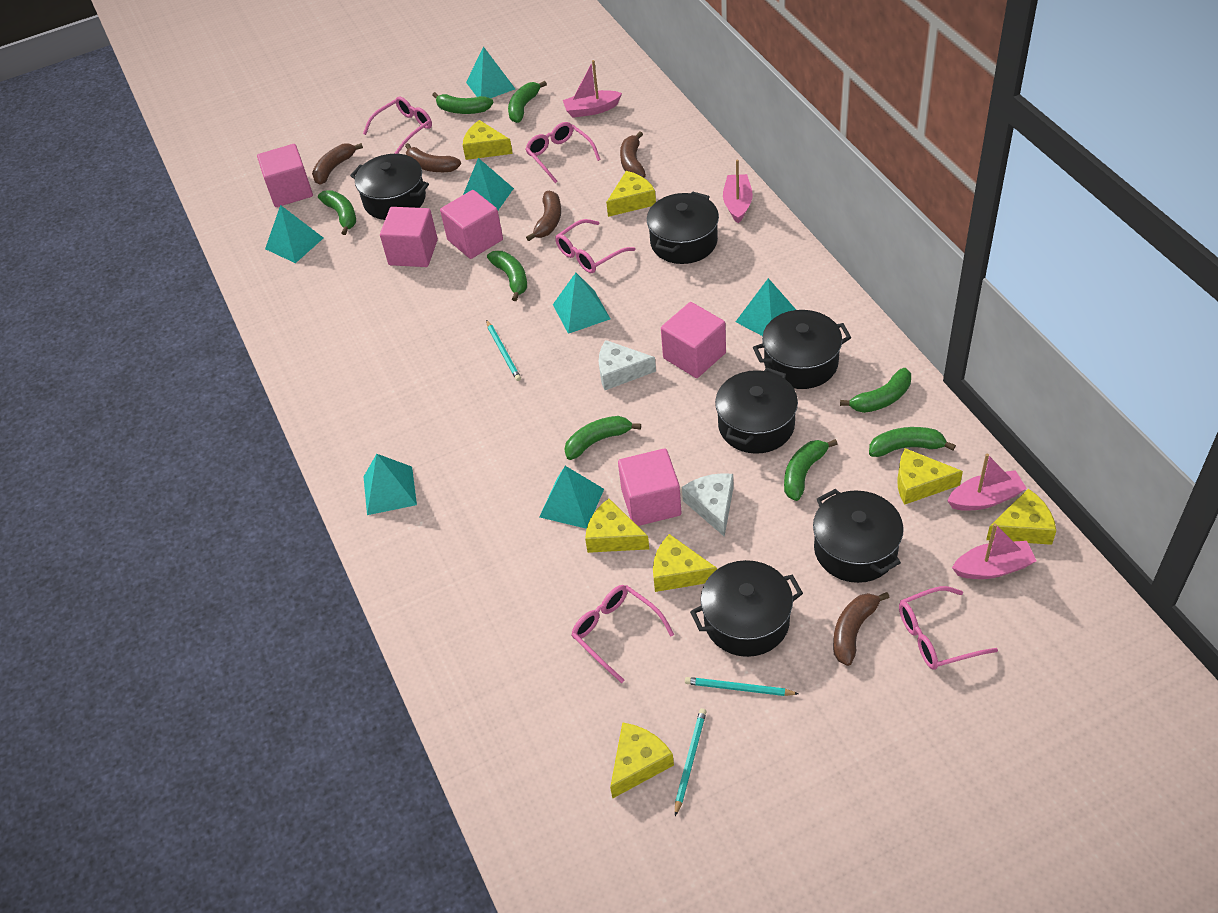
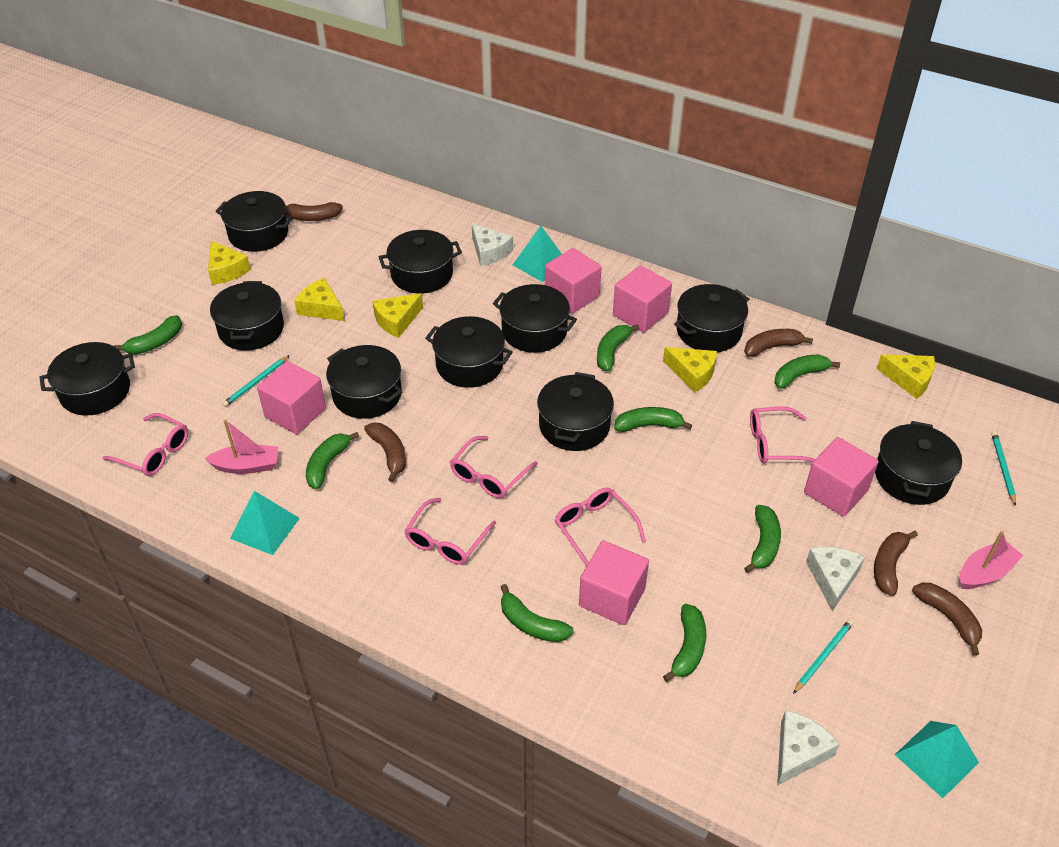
black pot: 6 -> 10
pink boat: 4 -> 2
turquoise pyramid: 7 -> 3
white cheese: 2 -> 3
yellow cheese: 7 -> 5

